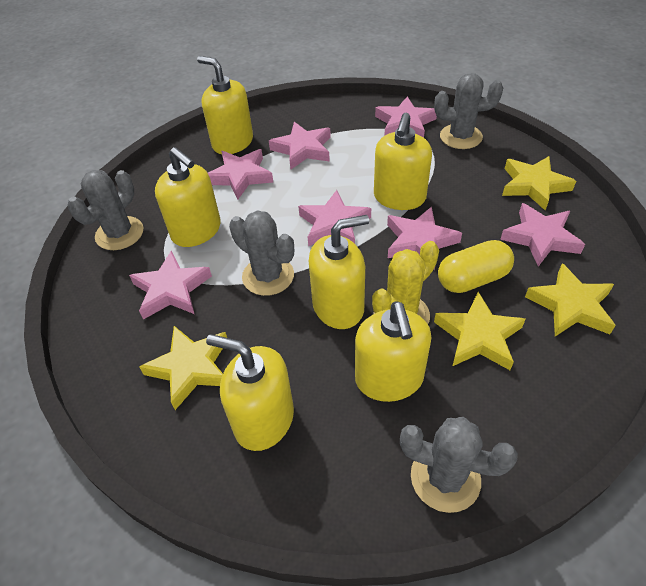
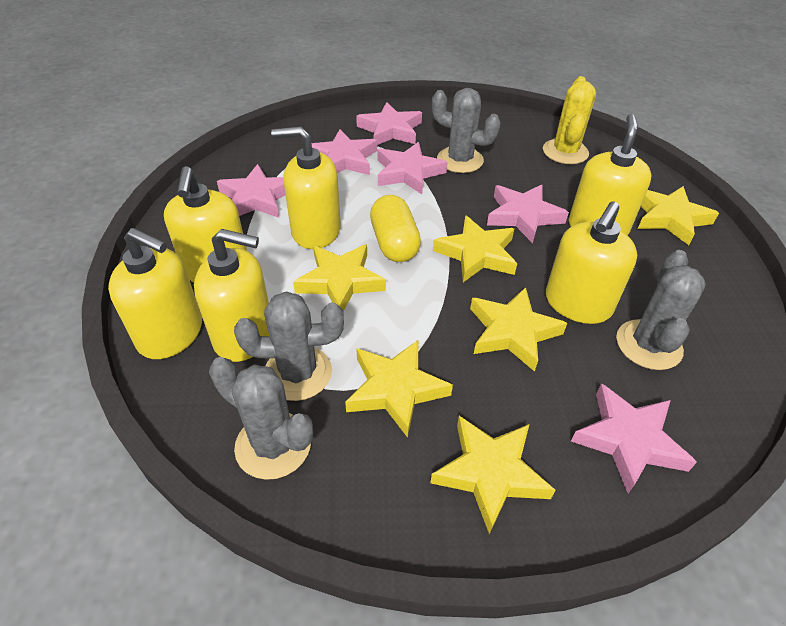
pink star: 7 -> 6
yellow star: 4 -> 6

